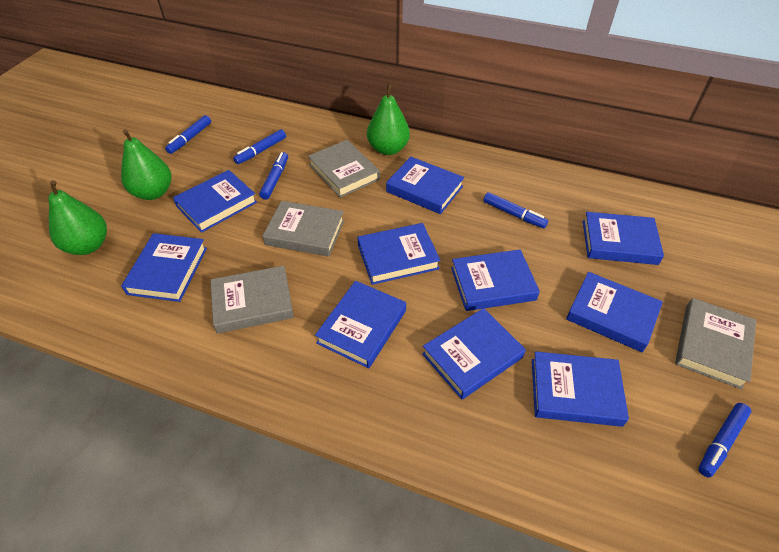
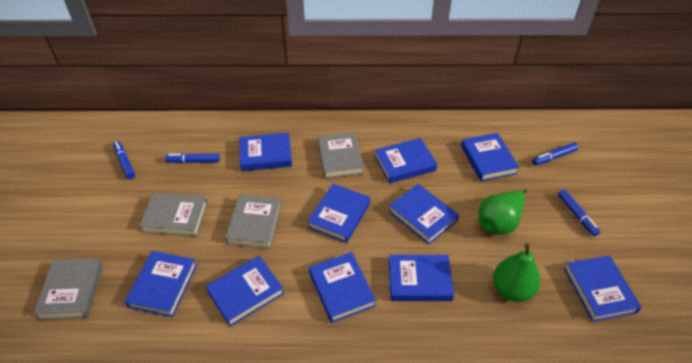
blue marker: 5 -> 4
green pear: 3 -> 2

